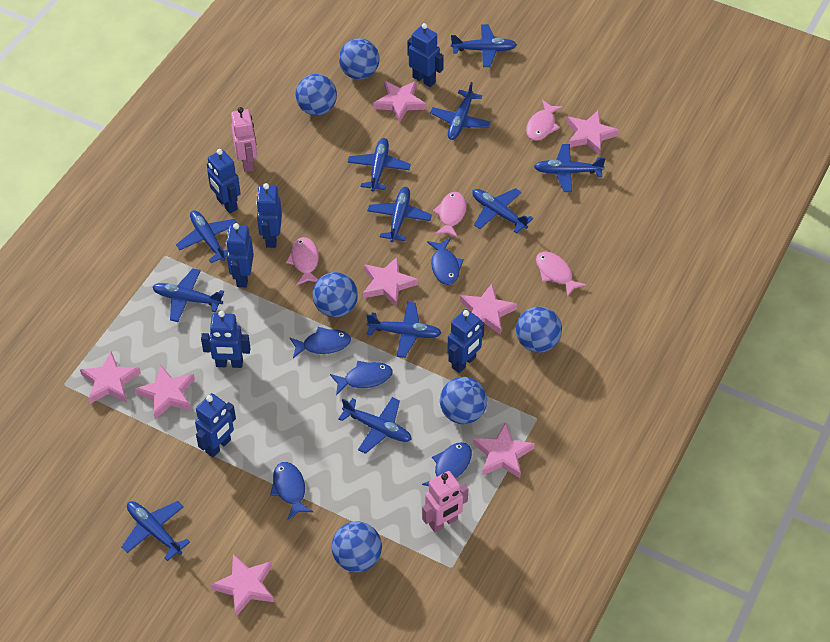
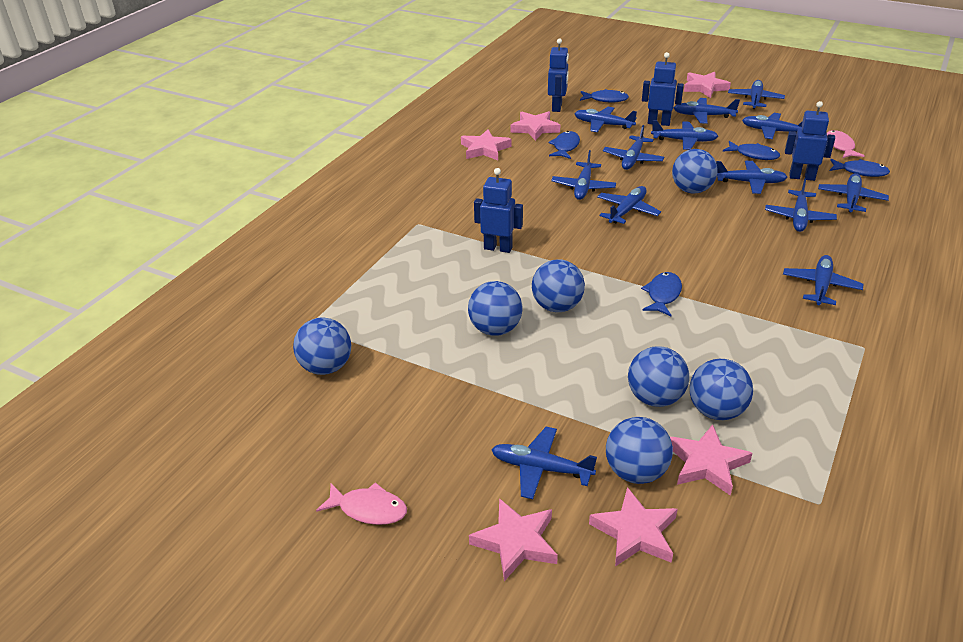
blue ball: 6 -> 7
blue plane: 11 -> 13
blue robot: 7 -> 4
pink fish: 4 -> 2
pink robot: 2 -> 0
pink star: 8 -> 6

